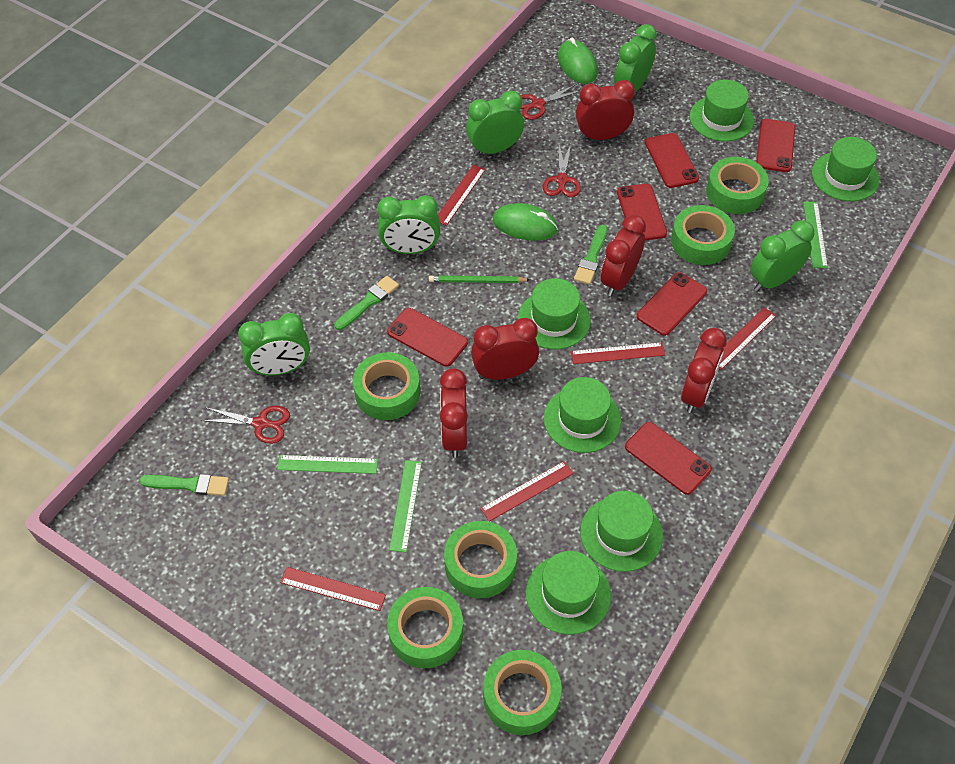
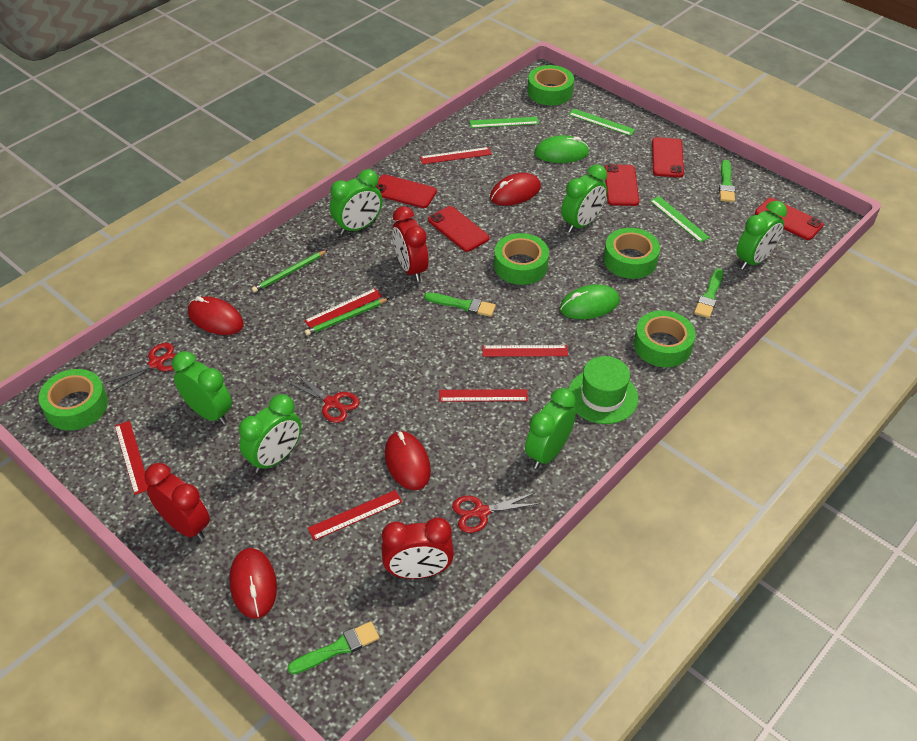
green brush: 3 -> 4
green clock: 5 -> 6
green hat: 6 -> 1
green pencil: 1 -> 2
green tape: 6 -> 5
red clock: 5 -> 3
red mouse: 0 -> 4
red phone: 6 -> 5
red ruler: 5 -> 6

